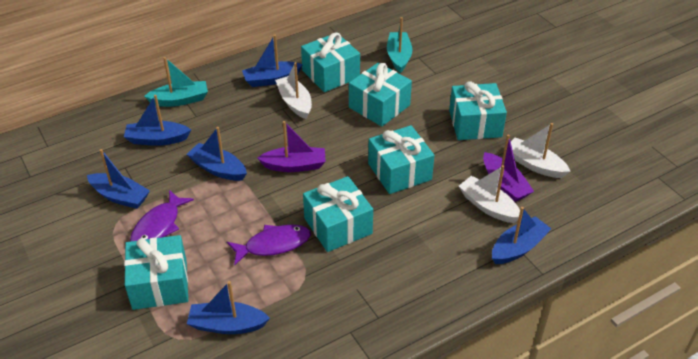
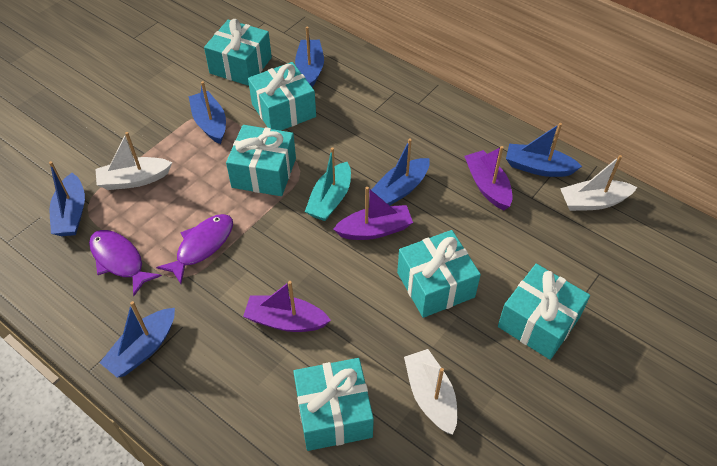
purple boat: 2 -> 3
turquoise boat: 2 -> 1

